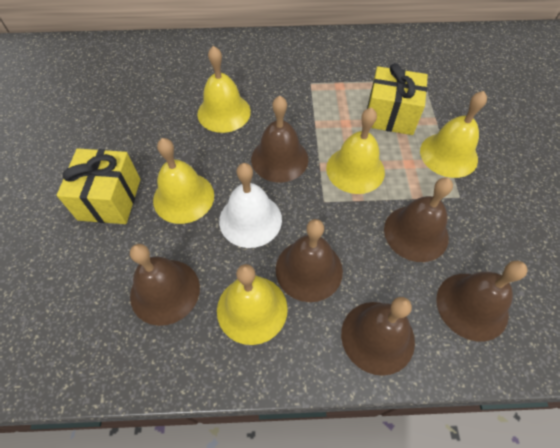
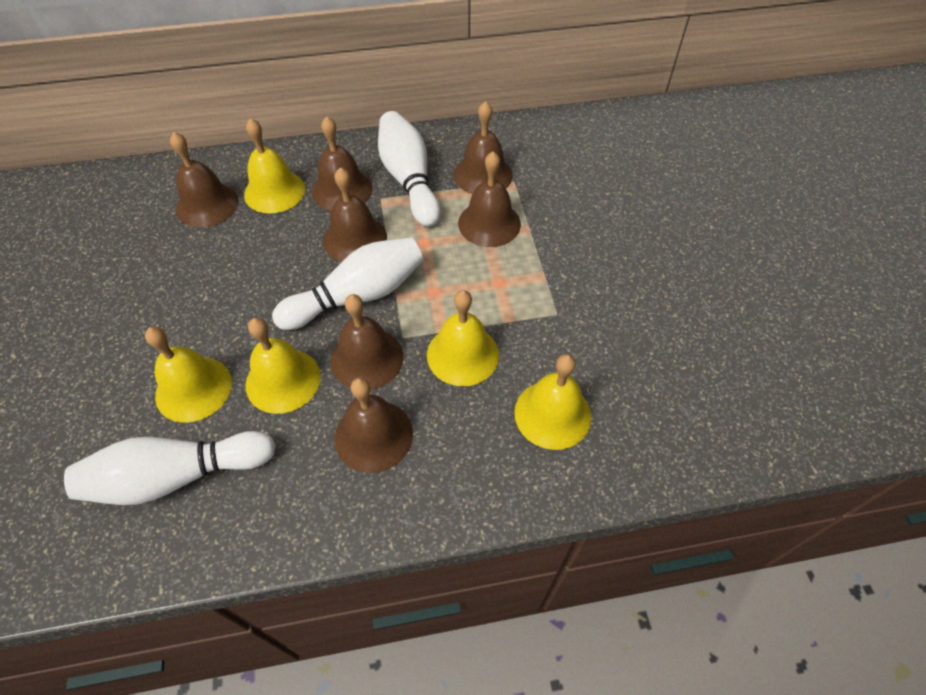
brown bell: 6 -> 7
white bell: 1 -> 0
white bowling pin: 0 -> 3
yellow gift: 2 -> 0

